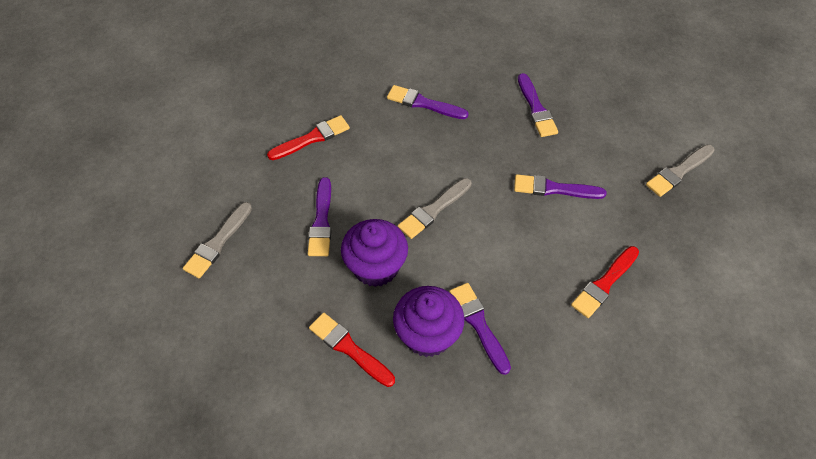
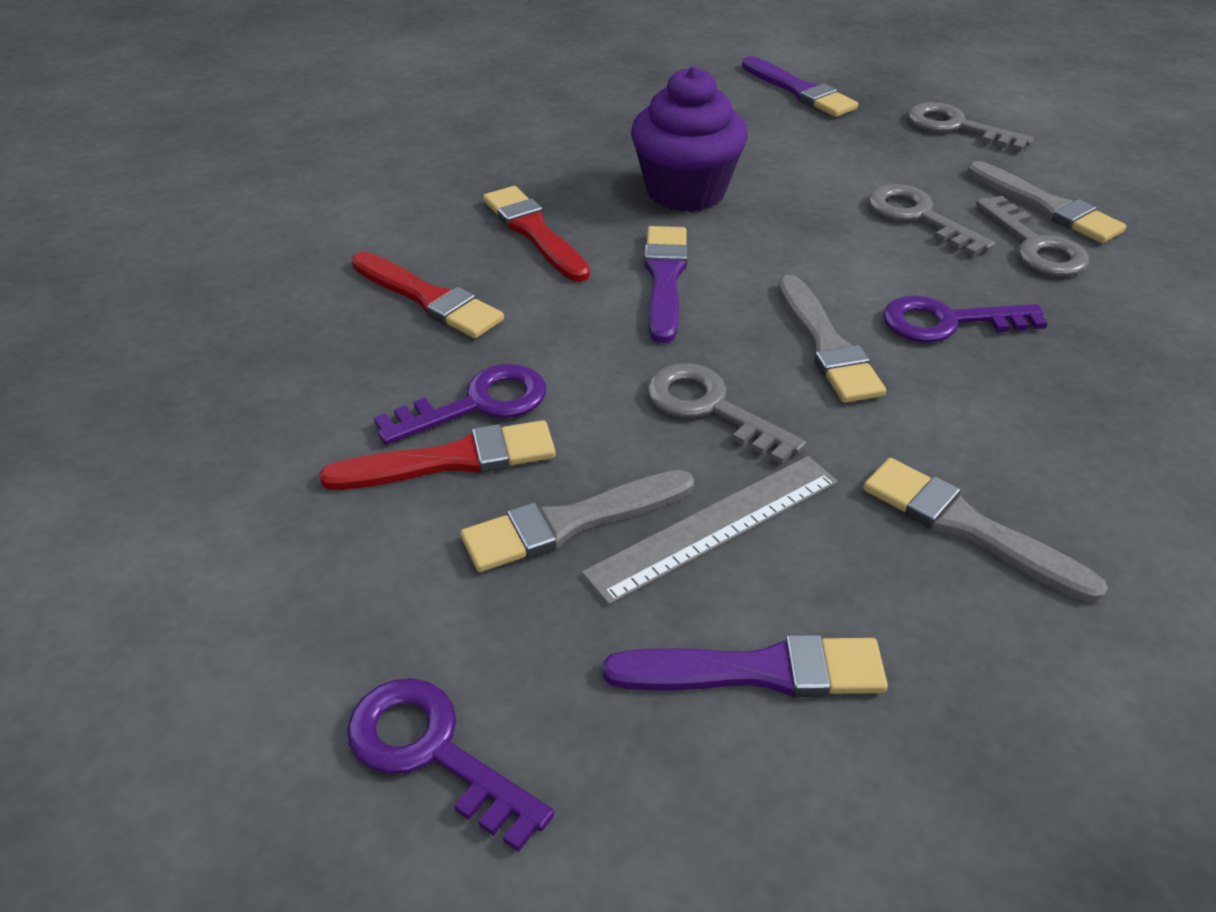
grey brush: 3 -> 4
grey key: 0 -> 4
grey ruler: 0 -> 1
purple brush: 5 -> 3
purple cupcake: 2 -> 1
purple key: 0 -> 3

